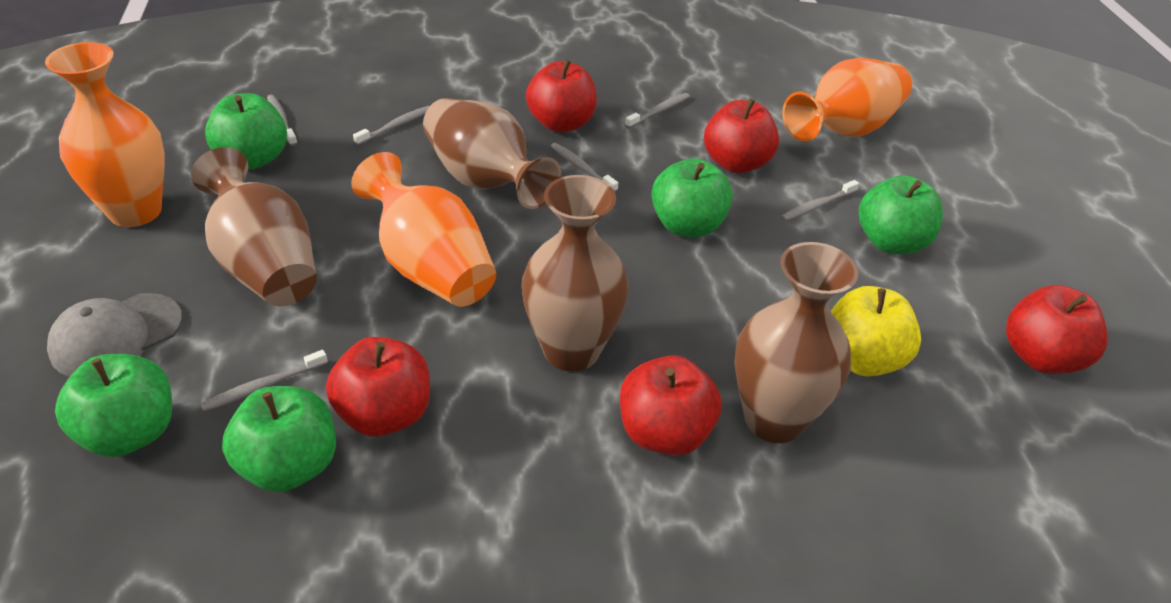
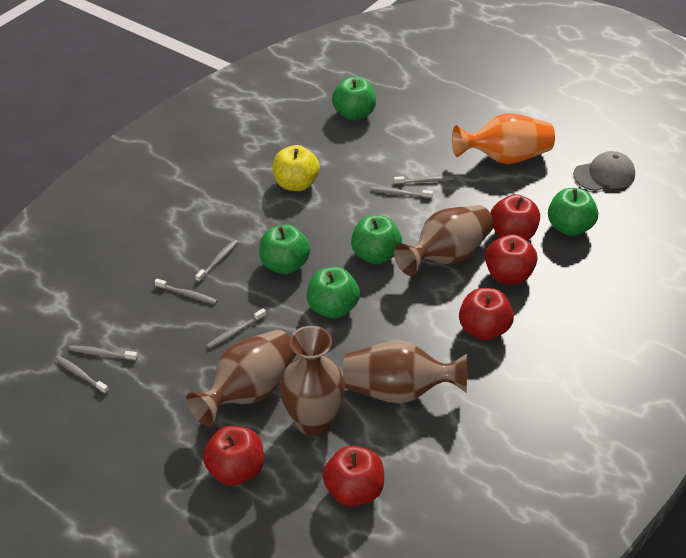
grey toothbrush: 6 -> 7
orange vase: 3 -> 1

